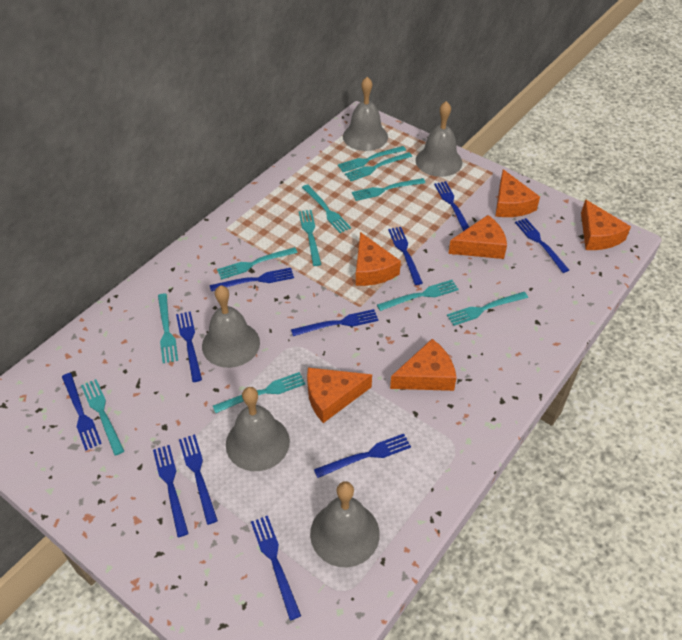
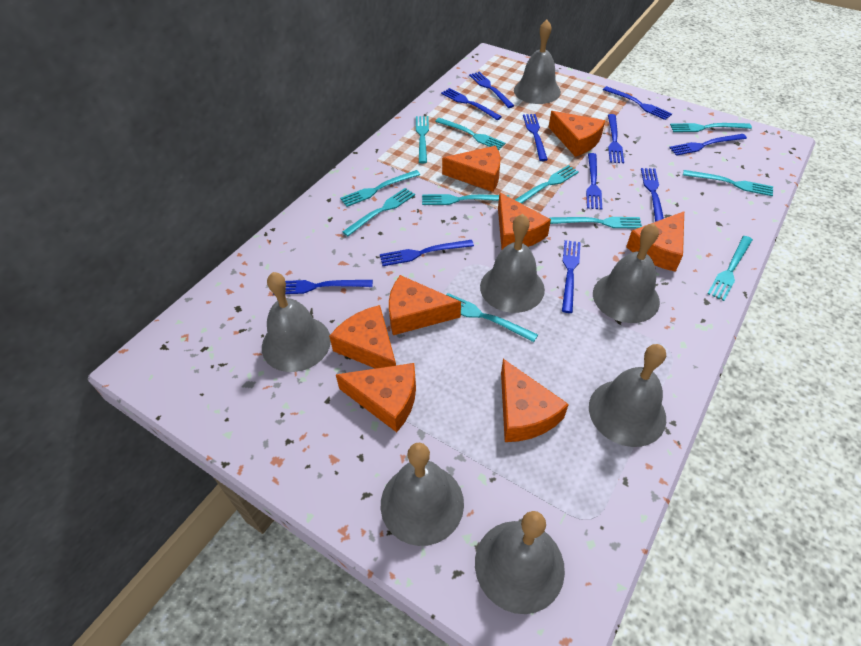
grey bell: 5 -> 7
orange cheese: 6 -> 8

